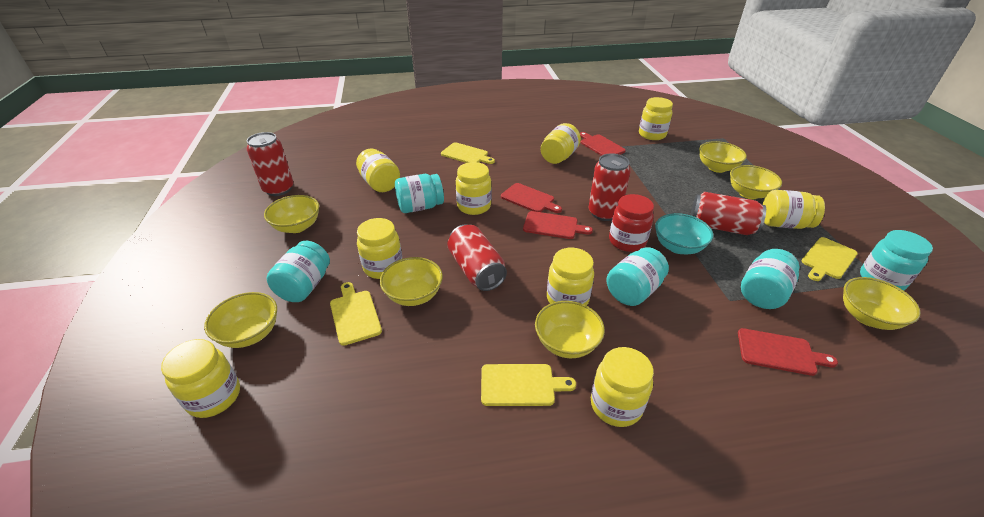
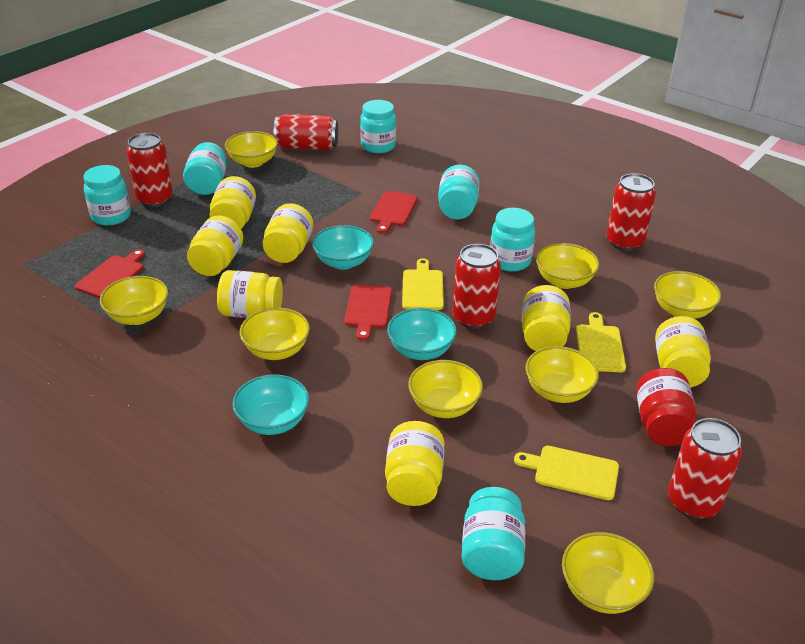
red can: 4 -> 5
red cutting board: 4 -> 3
turquoise bowl: 1 -> 3
turquoise jar: 5 -> 6
yellow bowl: 7 -> 8
yellow cutting board: 4 -> 3
yellow jar: 9 -> 7

